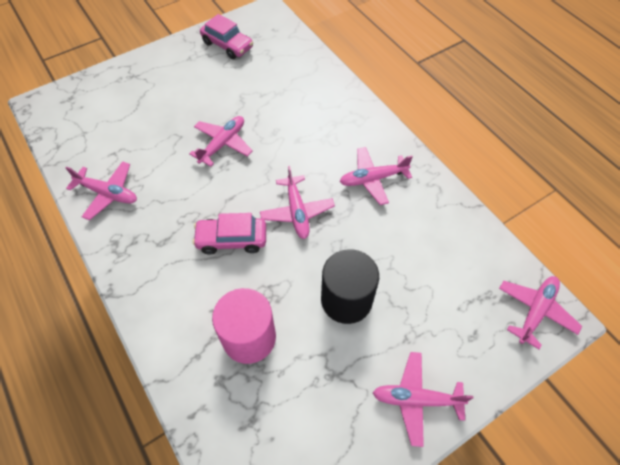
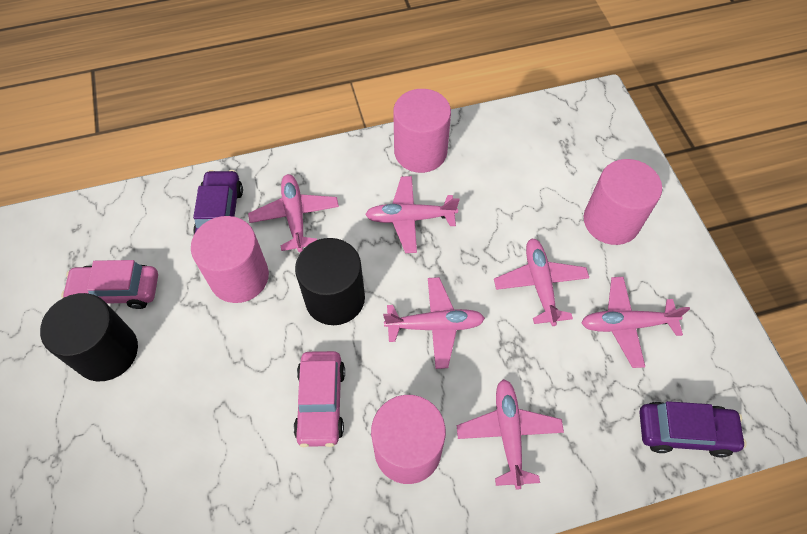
black cylinder: 1 -> 2
pink cylinder: 1 -> 4
purple car: 0 -> 2

